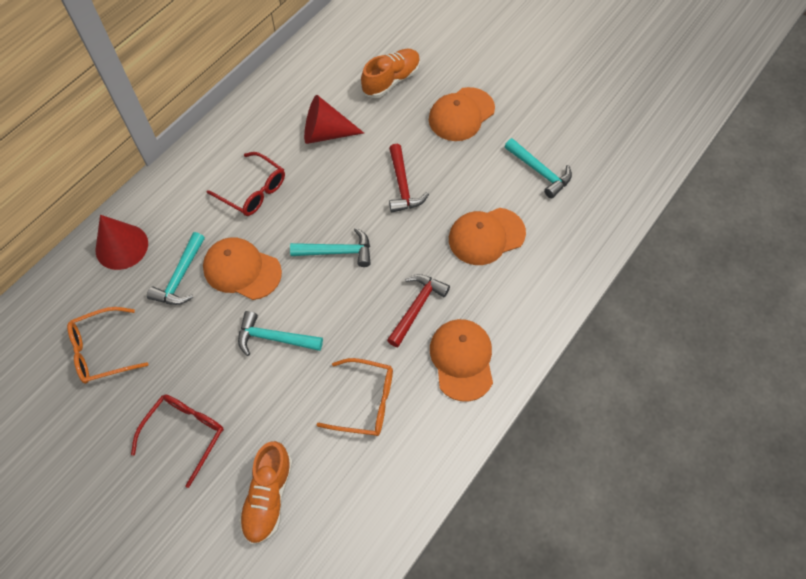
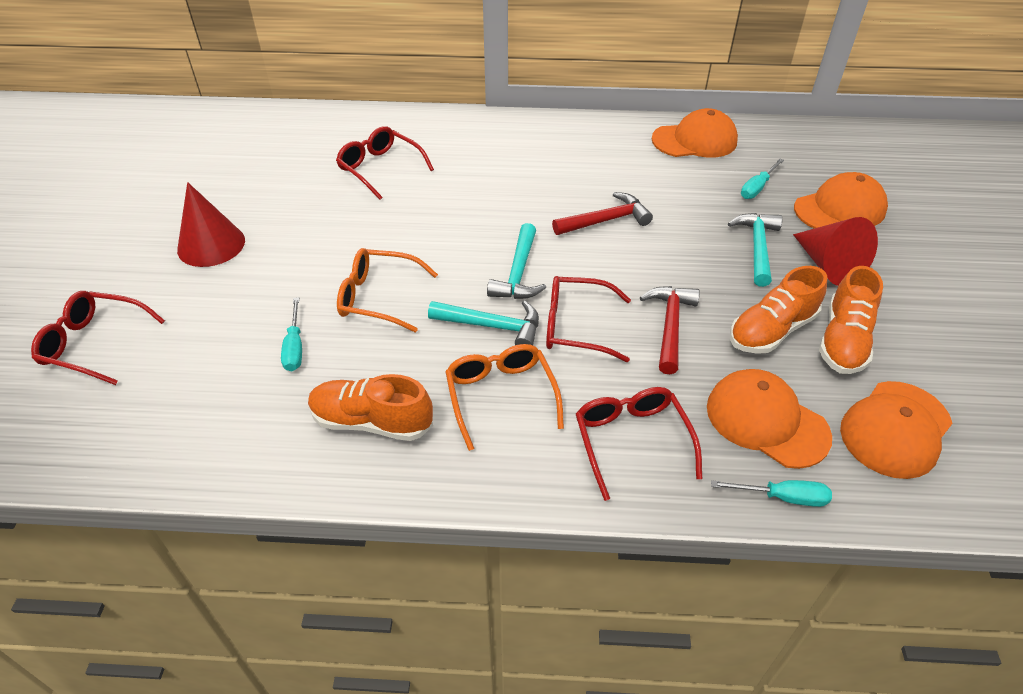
orange shoe: 2 -> 3
red glasses: 2 -> 4
turquoise hammer: 4 -> 3
turquoise screwdriver: 0 -> 3

